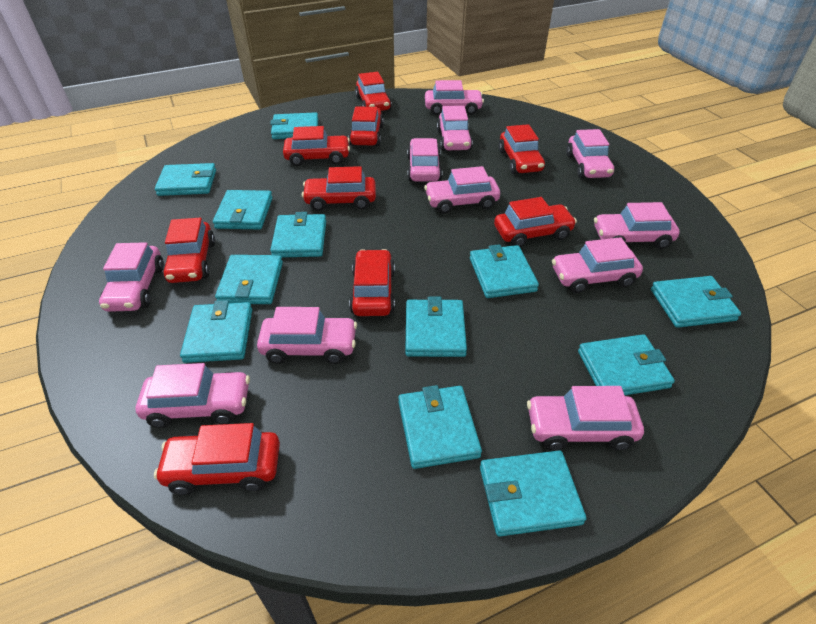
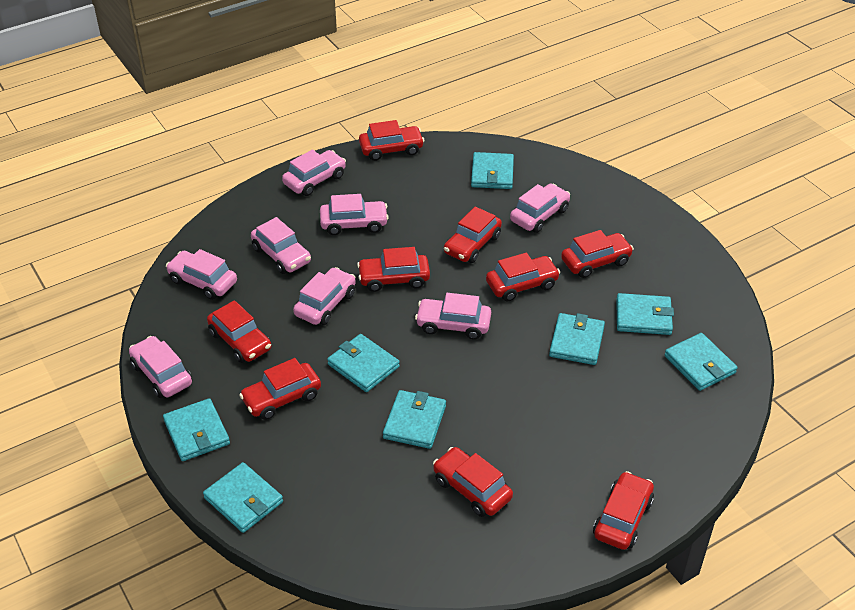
pink car: 11 -> 8
turquoise wallet: 12 -> 8

